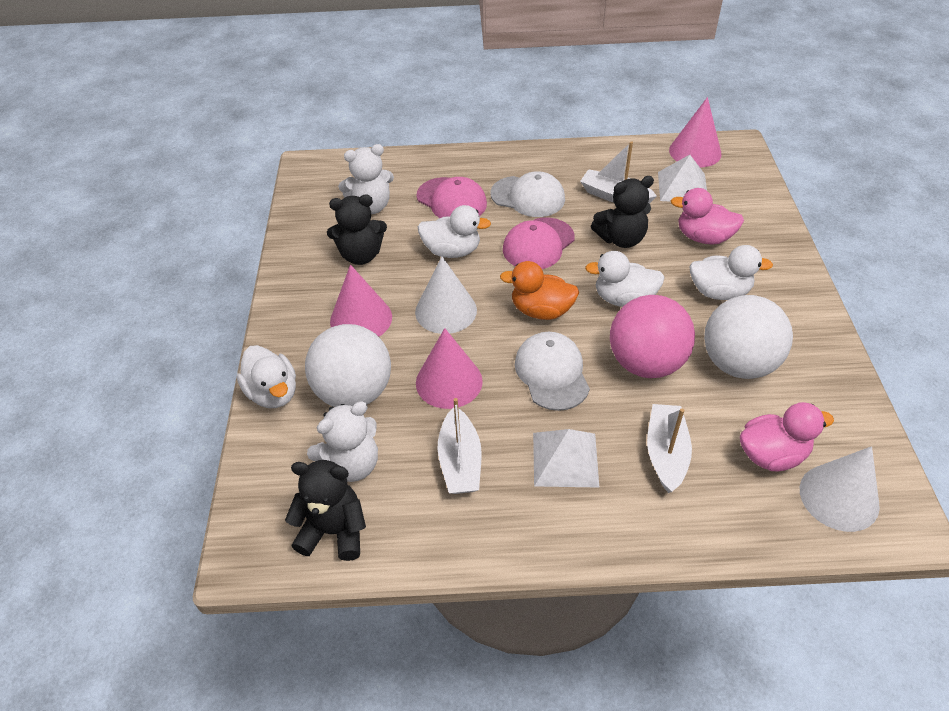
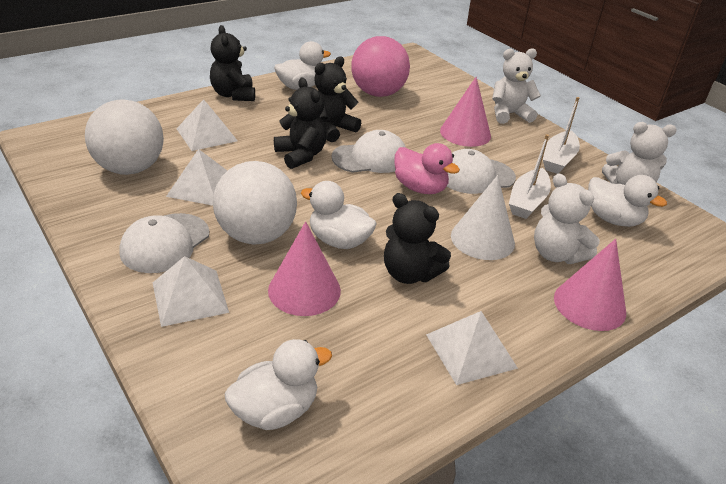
black teddy bear: 3 -> 4
orange duck: 1 -> 0
pink cap: 2 -> 0
pink duck: 2 -> 1
white boat: 3 -> 2
white cap: 2 -> 3
white cone: 2 -> 1
white pyramid: 2 -> 4
white teddy bear: 2 -> 3

